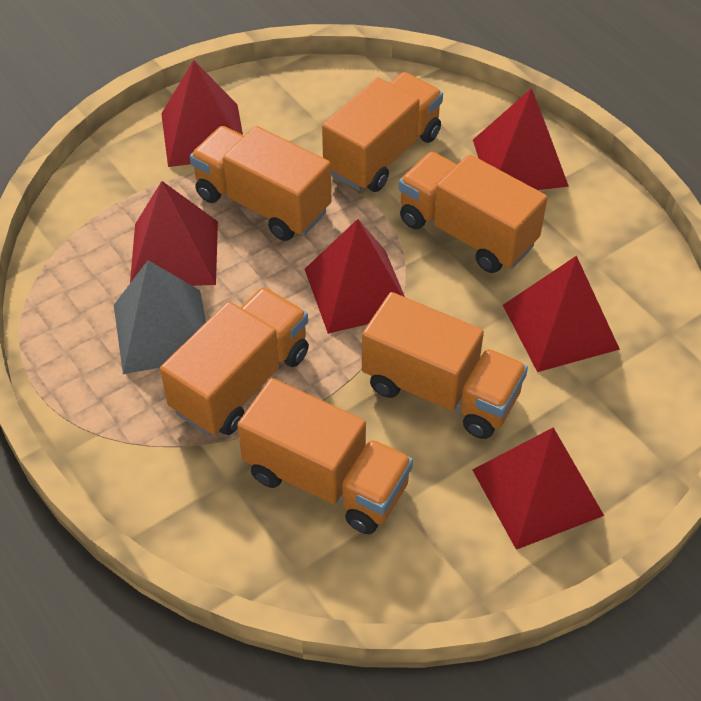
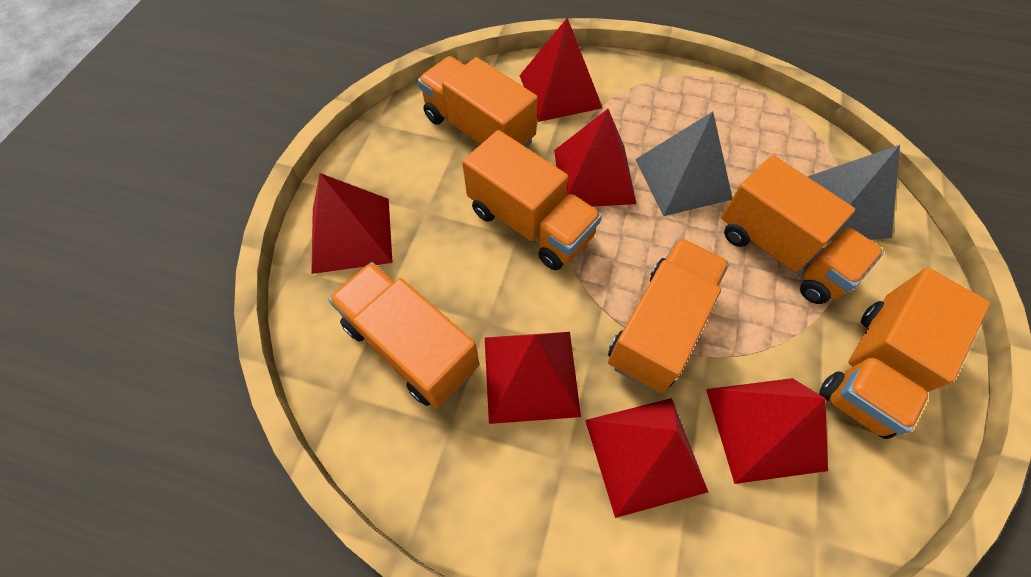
grey pyramid: 1 -> 2

